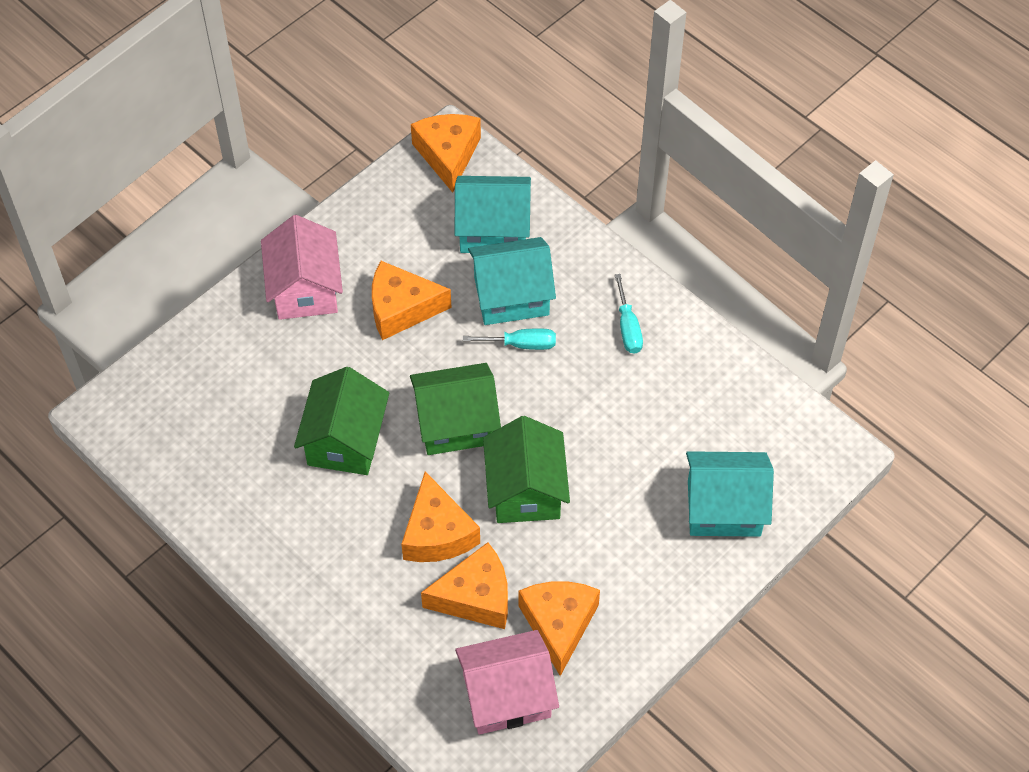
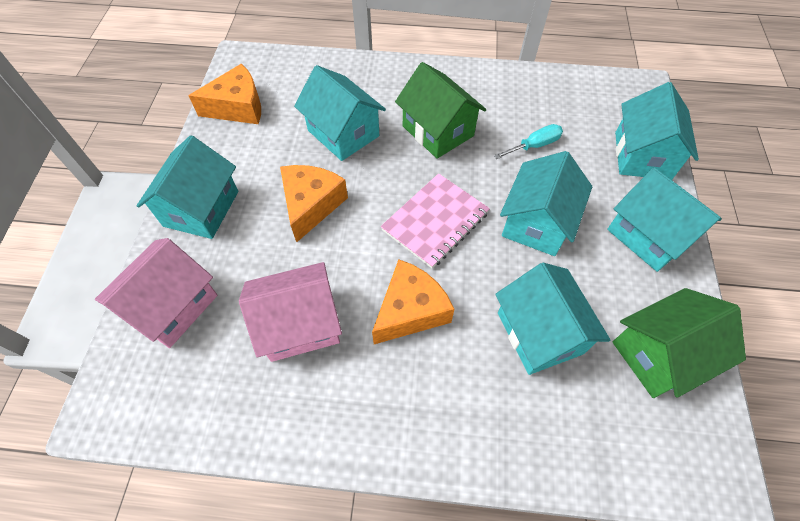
green house: 3 -> 2
orange cheese: 5 -> 3
pink notebook: 0 -> 1
turquoise house: 3 -> 6
turquoise screwdriver: 2 -> 1

